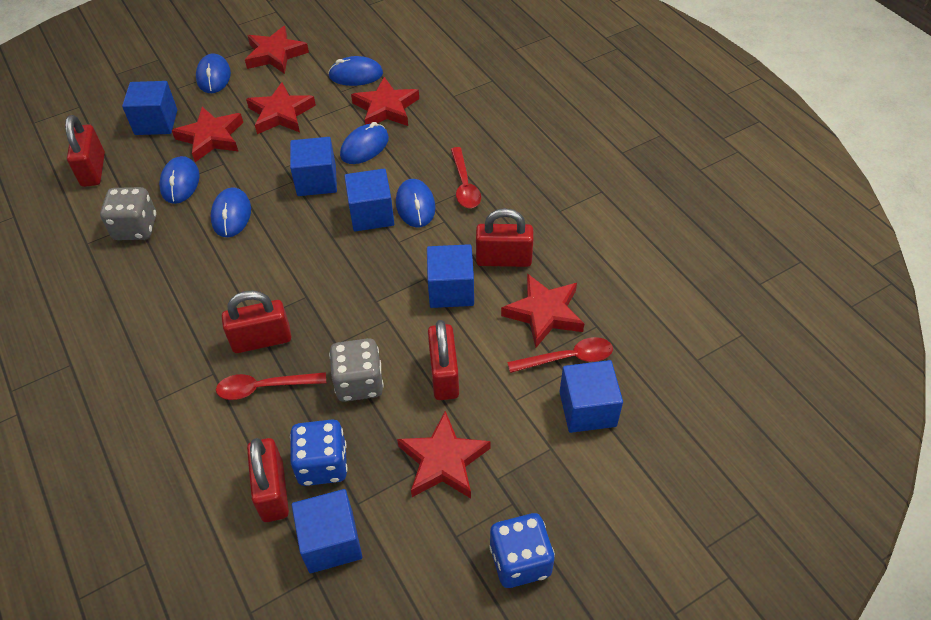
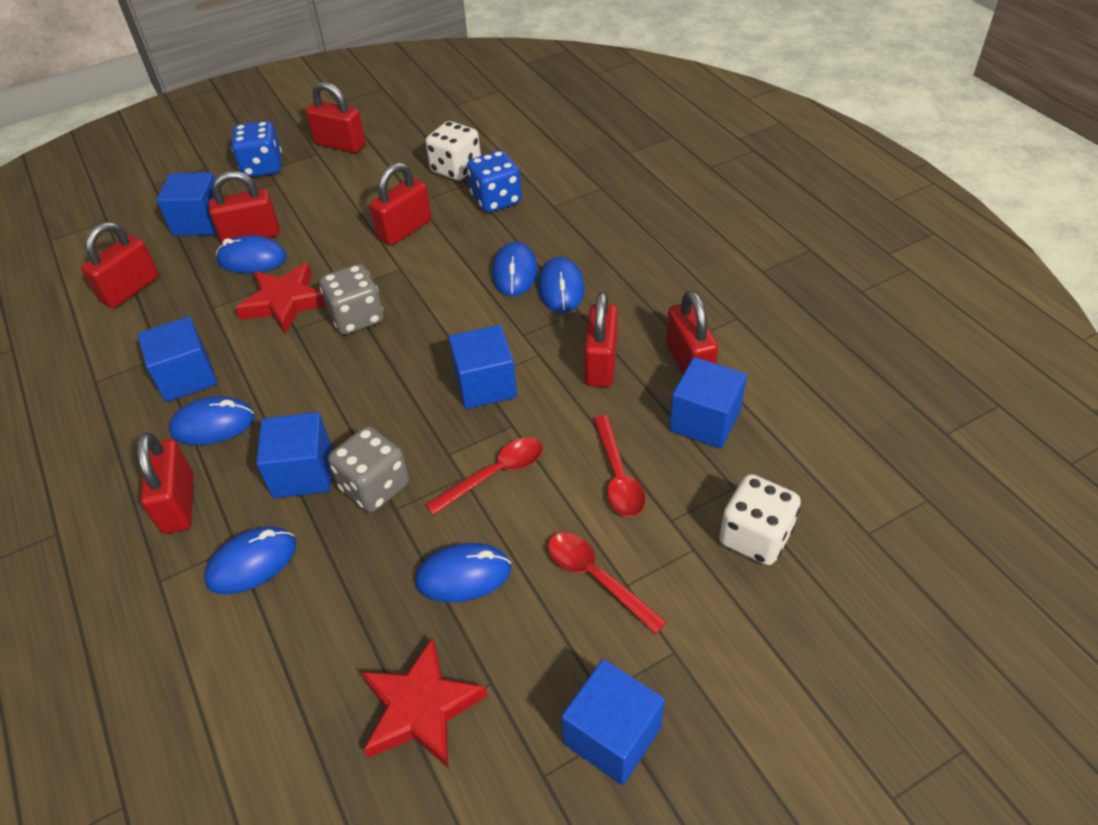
red padlock: 5 -> 7
red star: 6 -> 2
white dice: 0 -> 2

